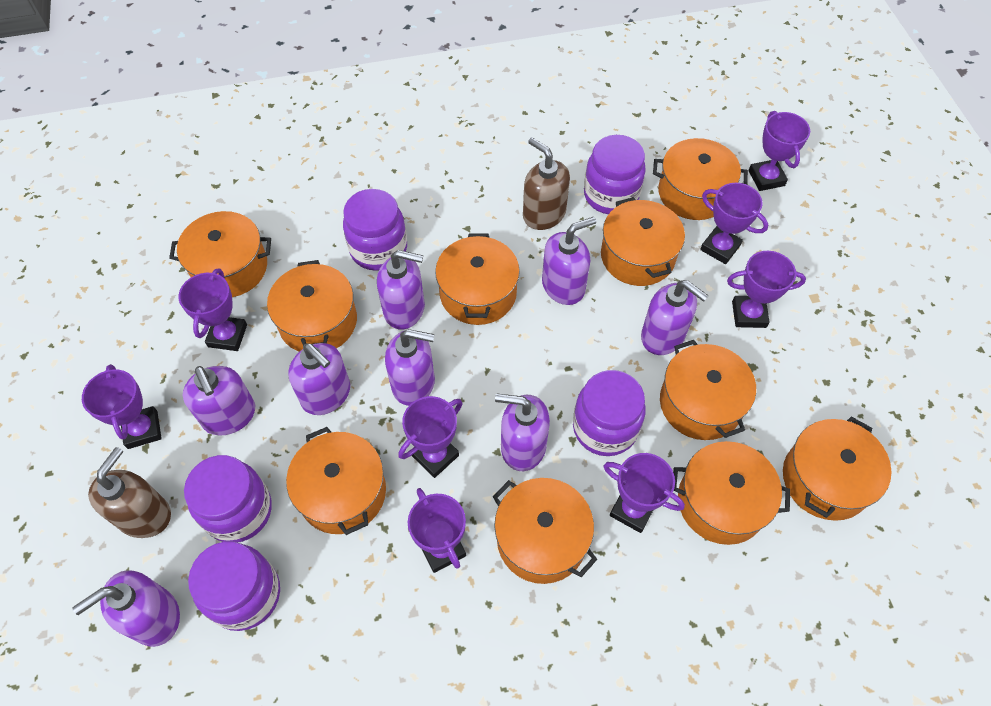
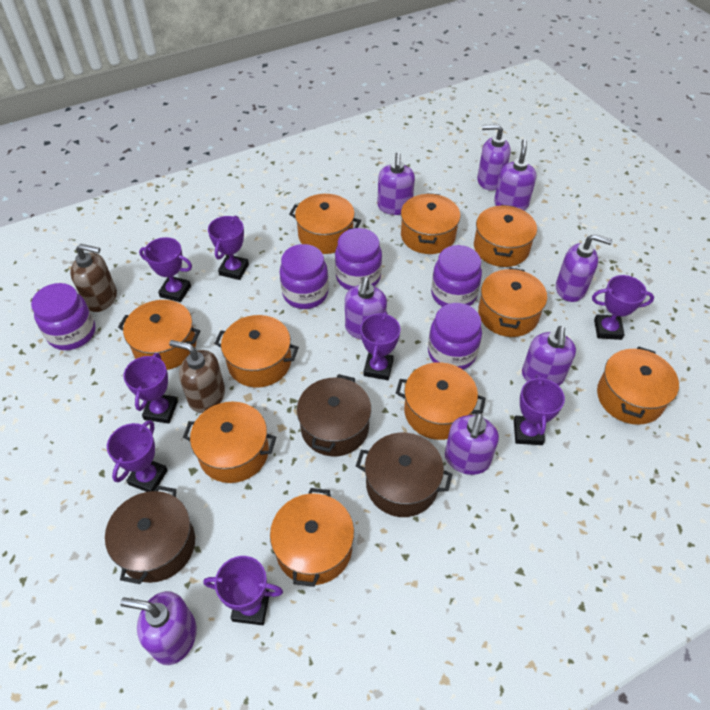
brown pot: 0 -> 3

